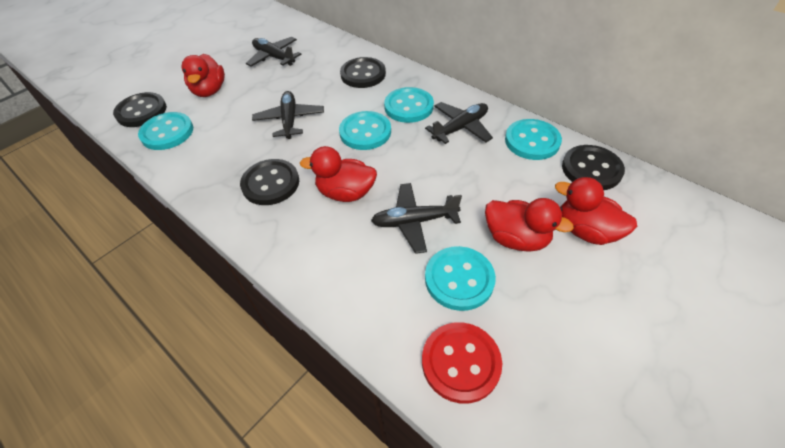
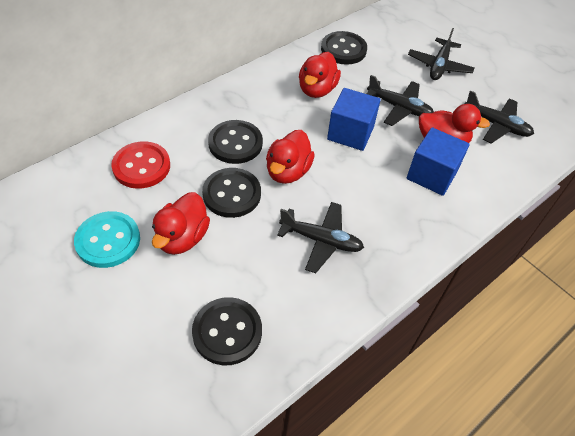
blue cube: 0 -> 2
turquoise button: 5 -> 1

